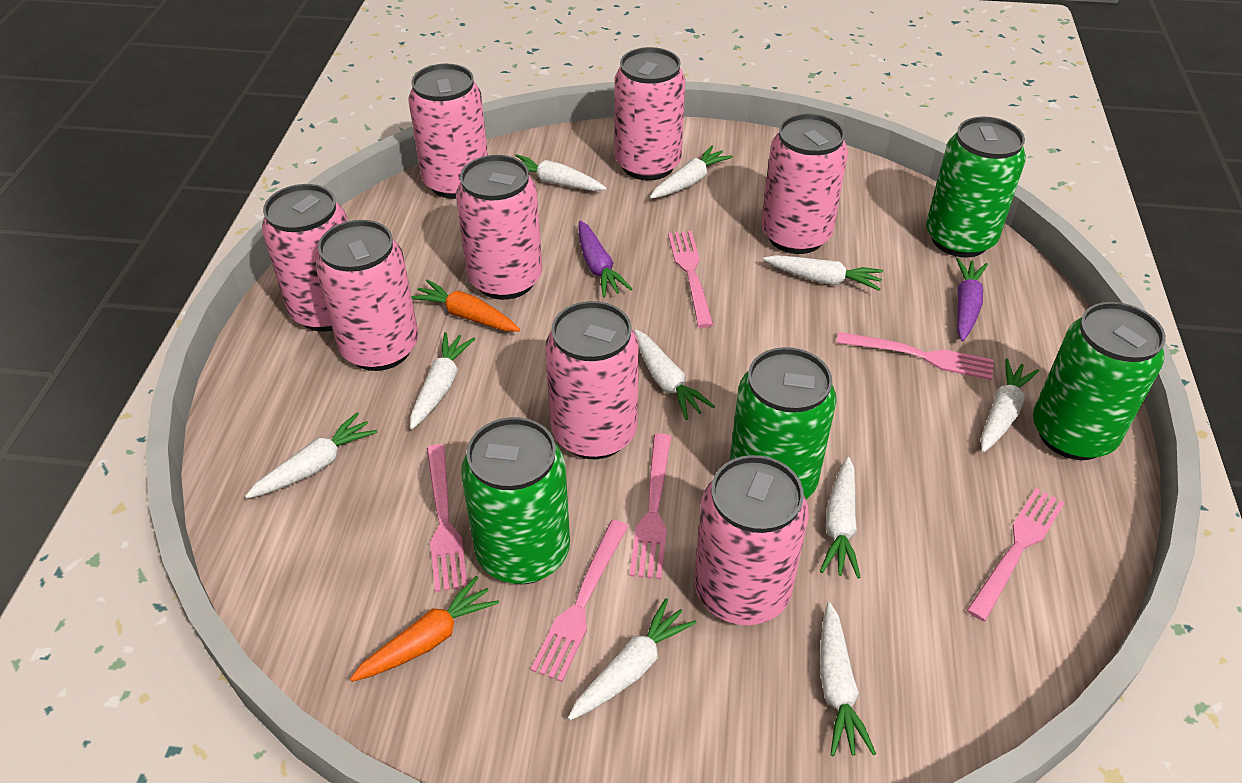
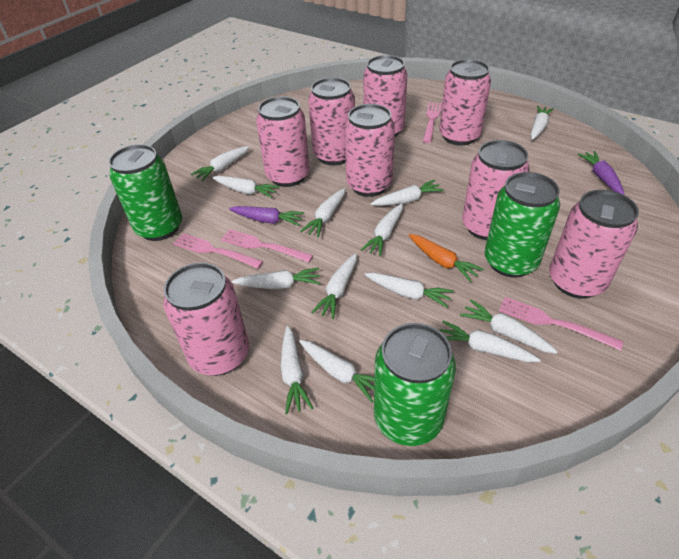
green can: 4 -> 3
orange carrot: 2 -> 1
pink fork: 6 -> 4
white carrot: 10 -> 13

